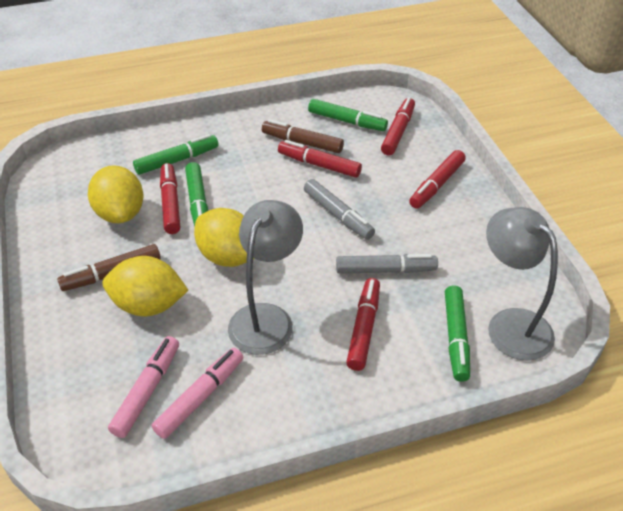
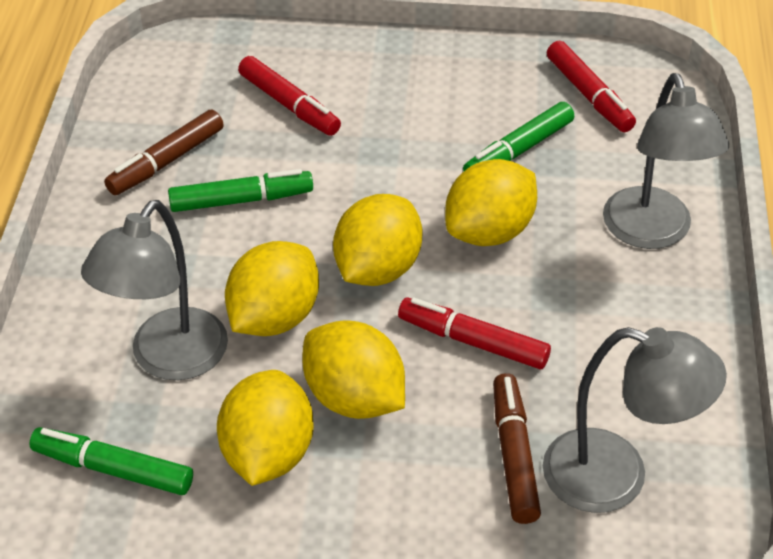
green marker: 4 -> 3
grey lamp: 2 -> 3
grey marker: 2 -> 0
pink marker: 2 -> 0
red marker: 5 -> 3
yellow lemon: 3 -> 5

